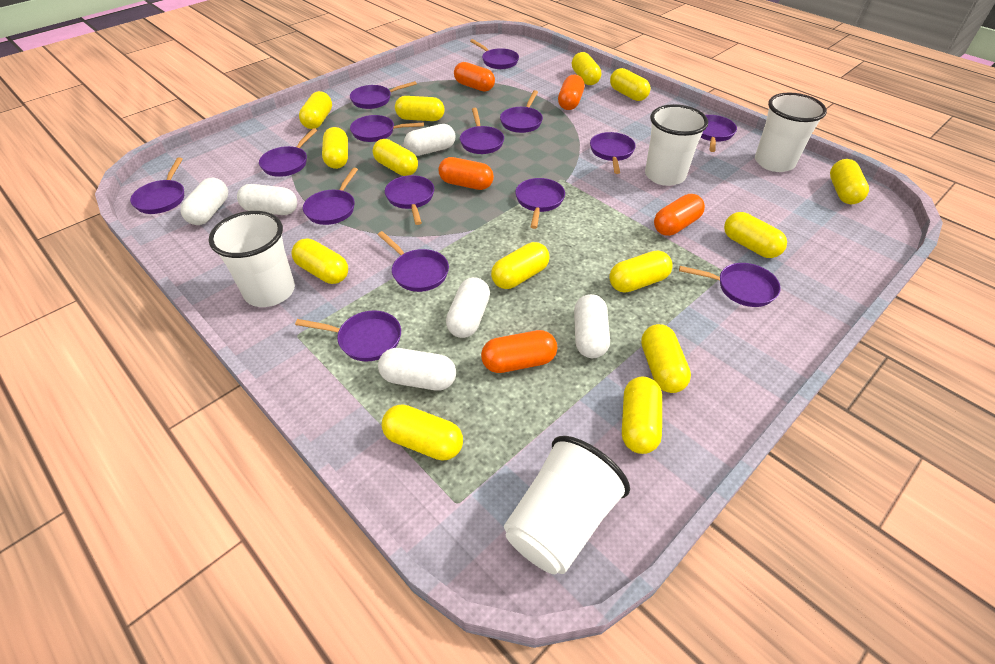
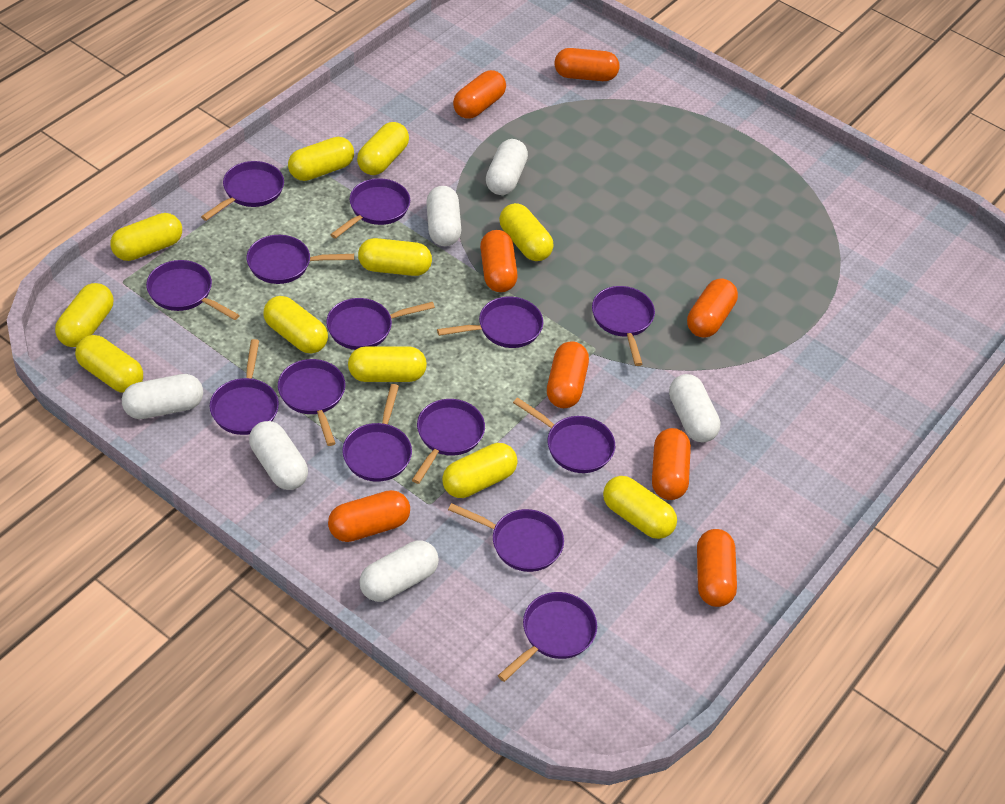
orange capsule: 5 -> 8
purple pan: 15 -> 14
white cup: 4 -> 0
yellow capsule: 14 -> 11

